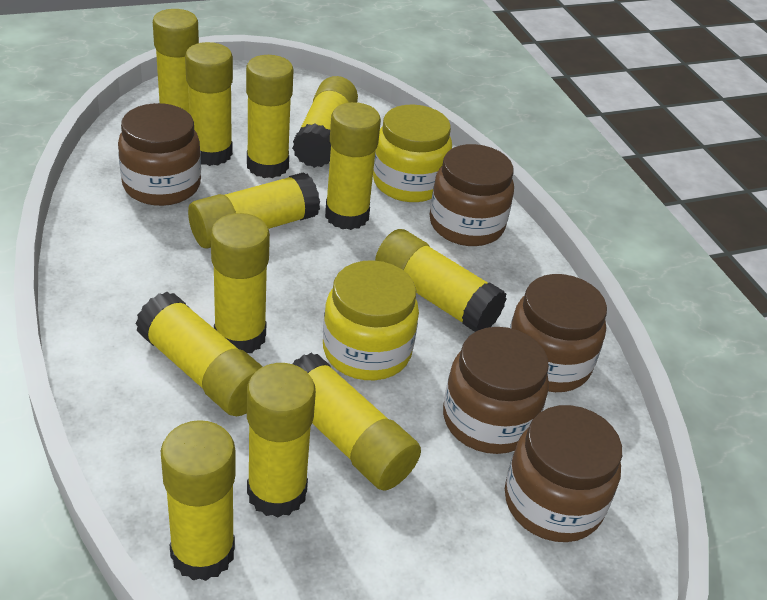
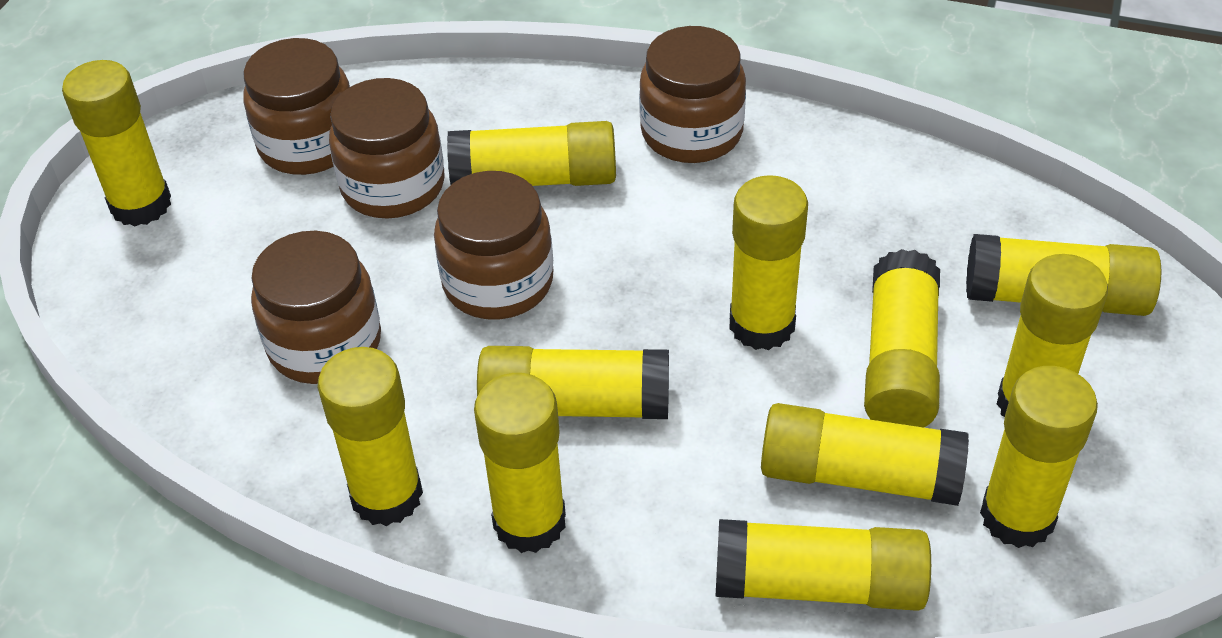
yellow jar: 2 -> 0

